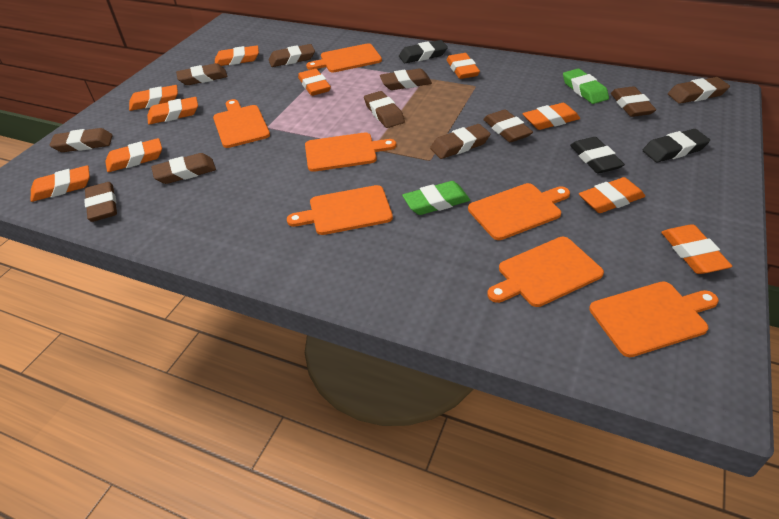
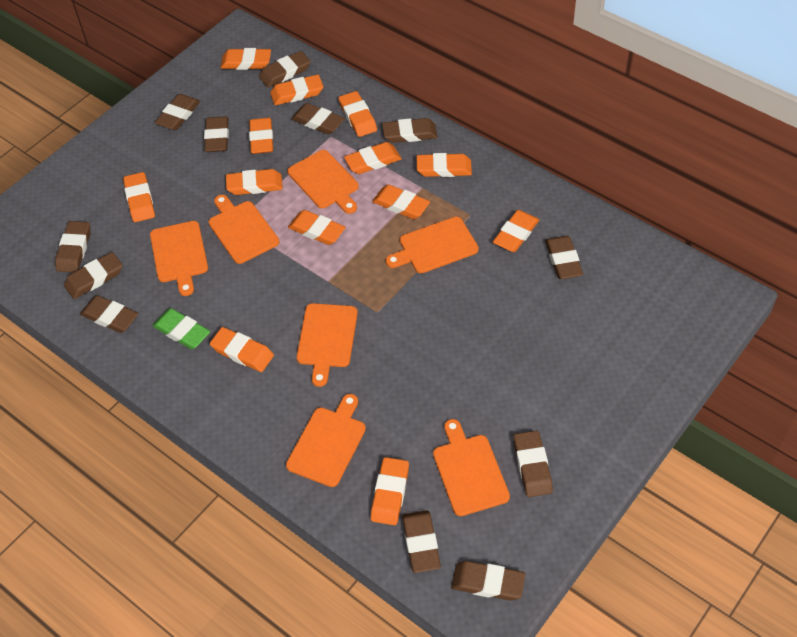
black eraser: 3 -> 0
brown eraser: 11 -> 12
green eraser: 2 -> 1
orange eraser: 10 -> 13

